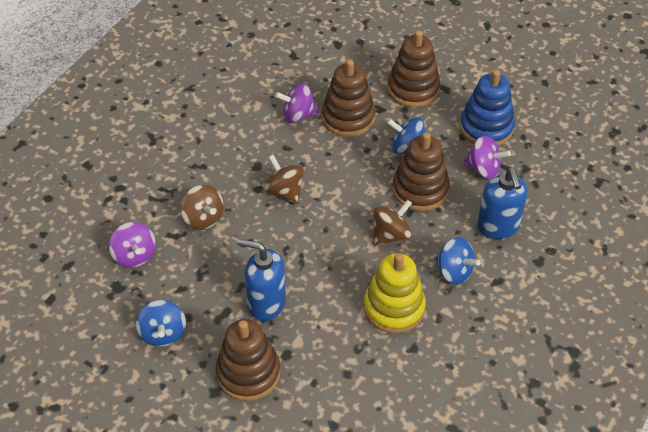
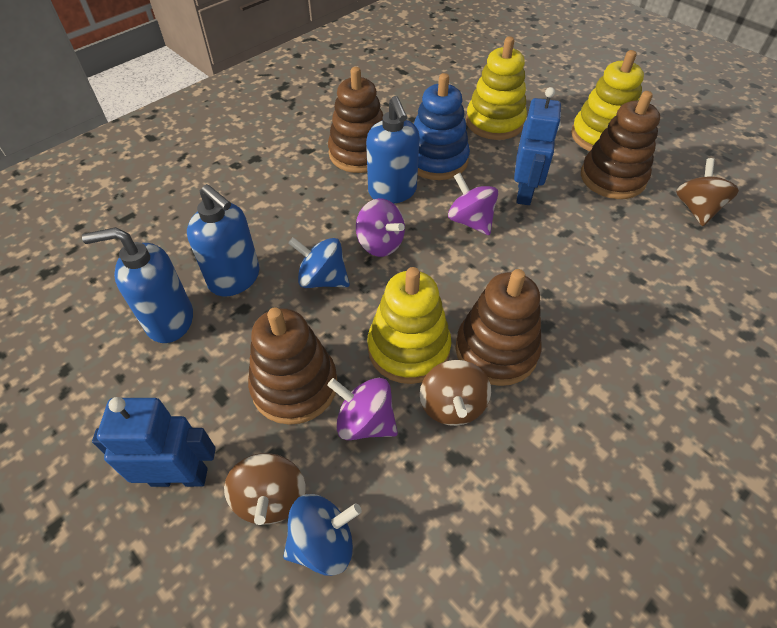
blue robot: 0 -> 2
blue soap dispenser: 2 -> 3
blue spinning top: 3 -> 2
yellow stacking toy: 1 -> 3

